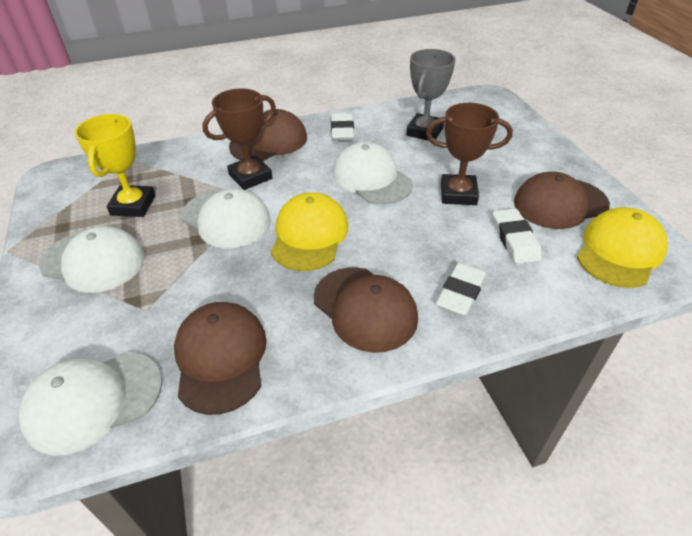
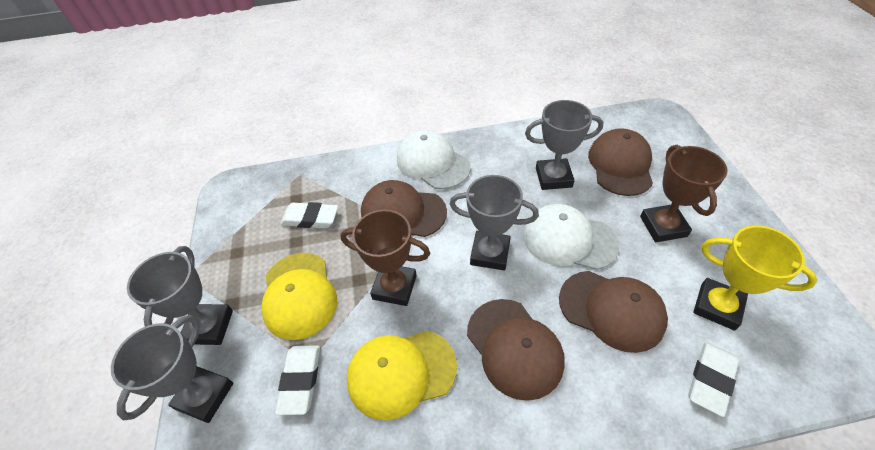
grey trophy: 1 -> 4
white cap: 4 -> 2

